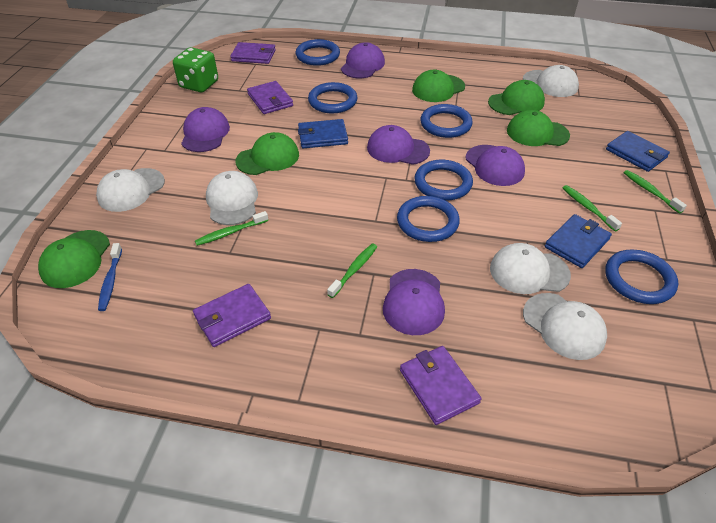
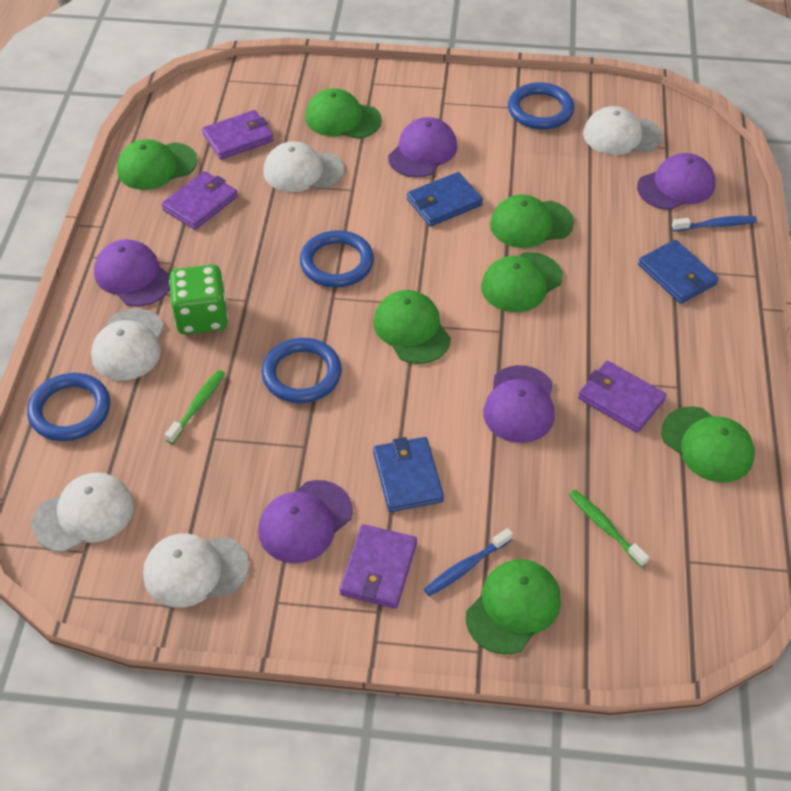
blue ring: 6 -> 4
blue toothbrush: 1 -> 2
green cap: 5 -> 7
green toothbrush: 4 -> 2

